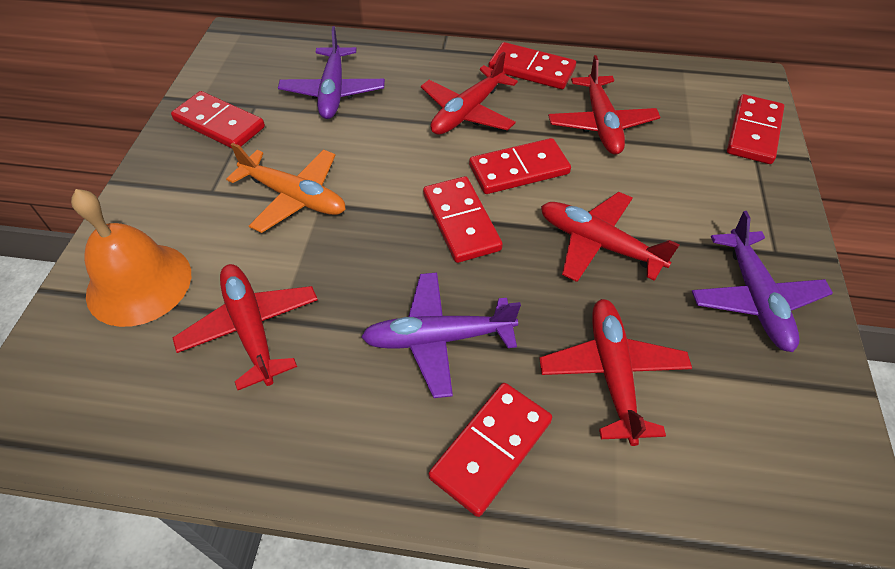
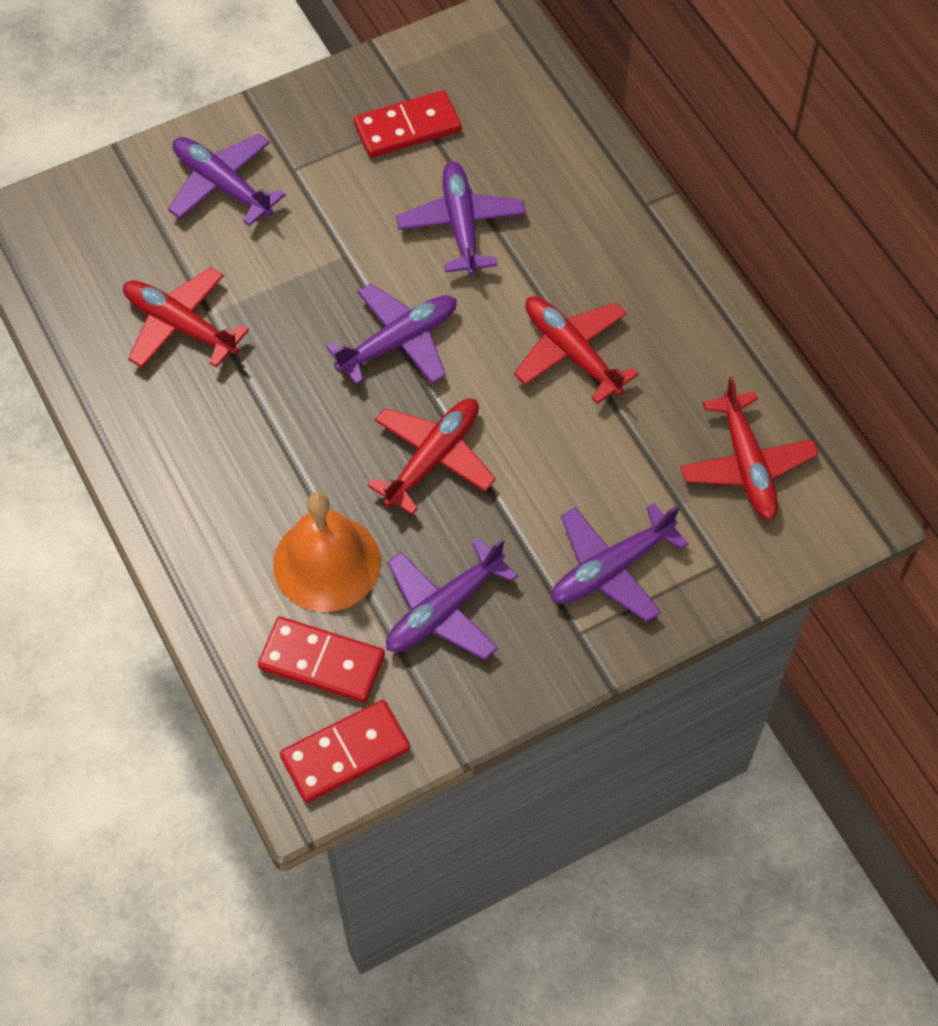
orange plane: 1 -> 0
purple plane: 3 -> 5
red domino: 6 -> 3
red plane: 5 -> 4

